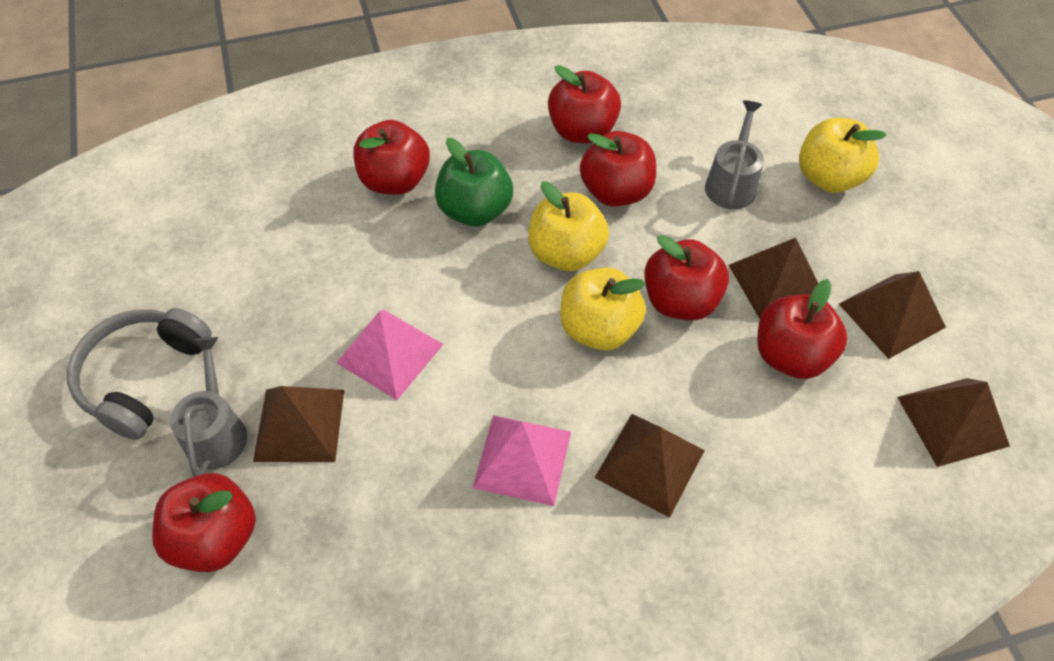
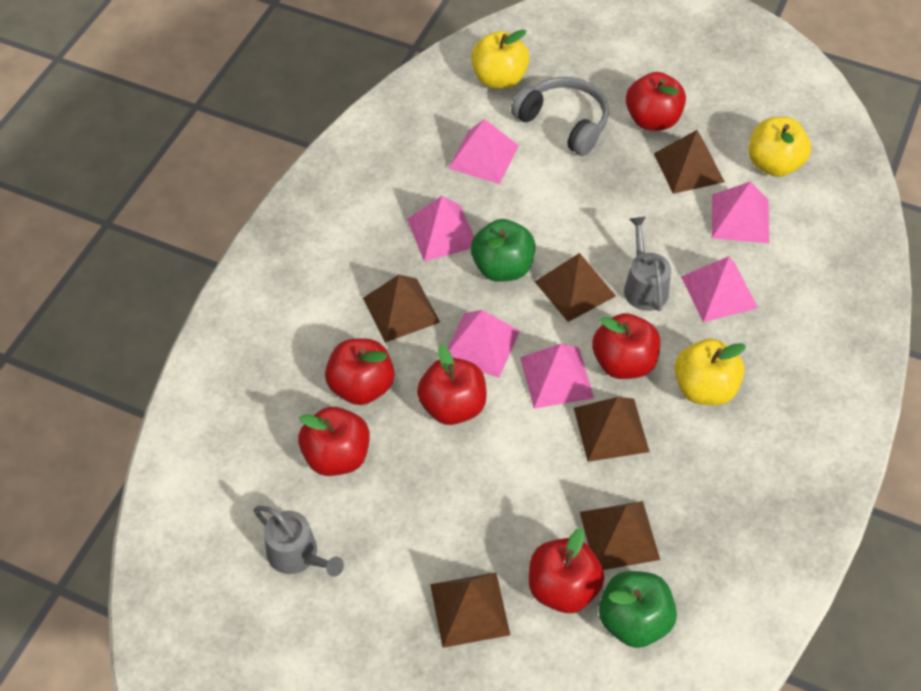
brown pyramid: 5 -> 6
green apple: 1 -> 2
pink pyramid: 2 -> 6

